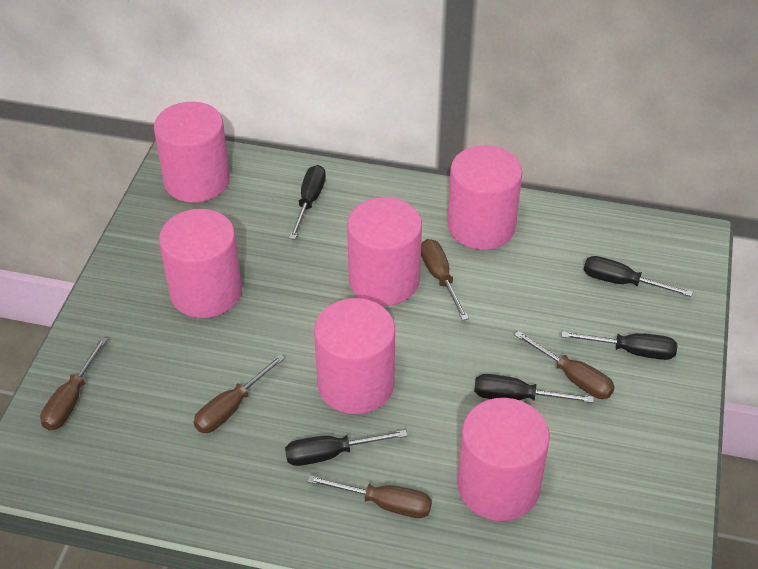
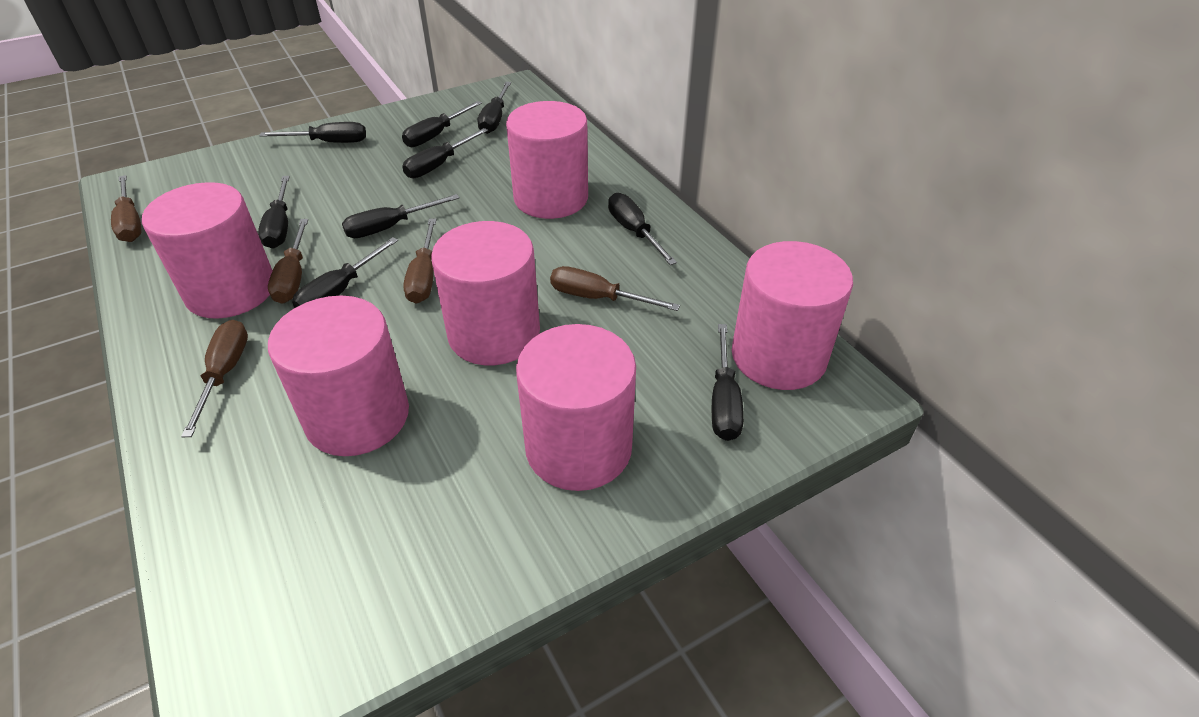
black screwdriver: 5 -> 9

